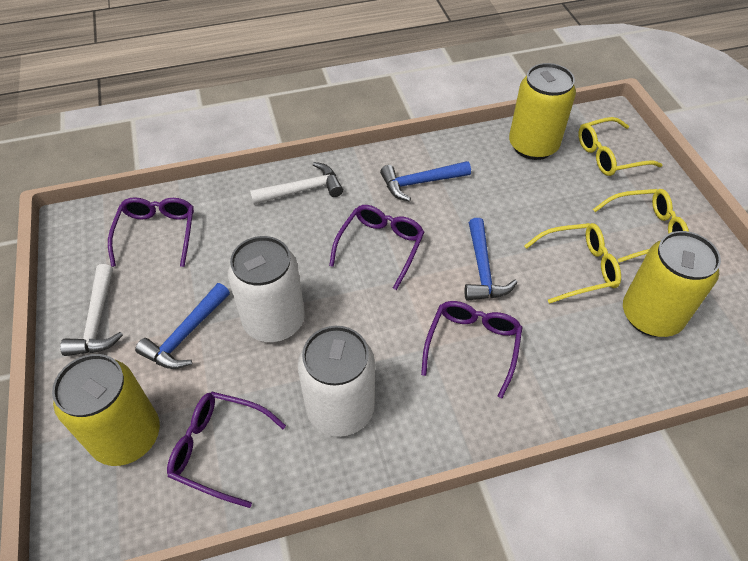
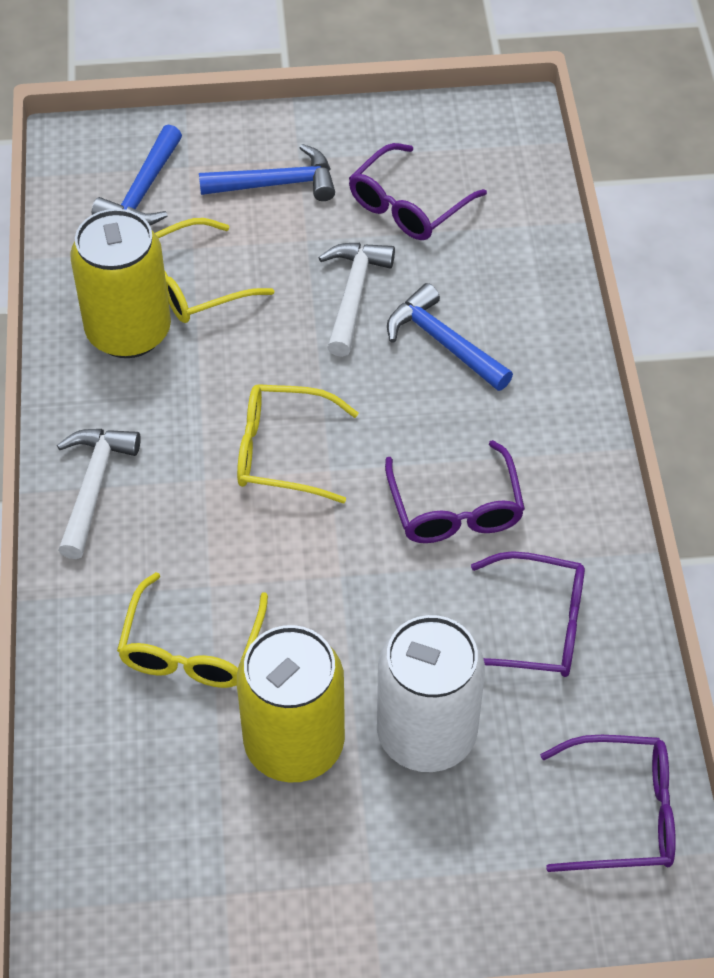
white can: 2 -> 1
yellow can: 3 -> 2

